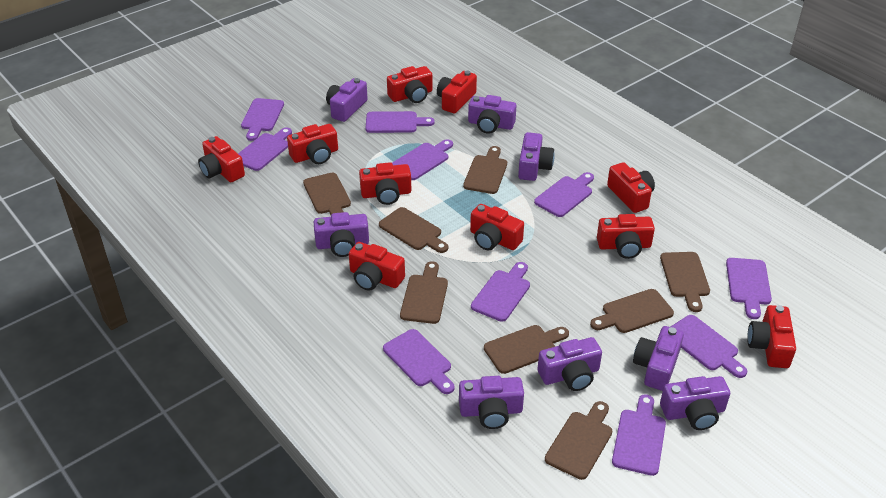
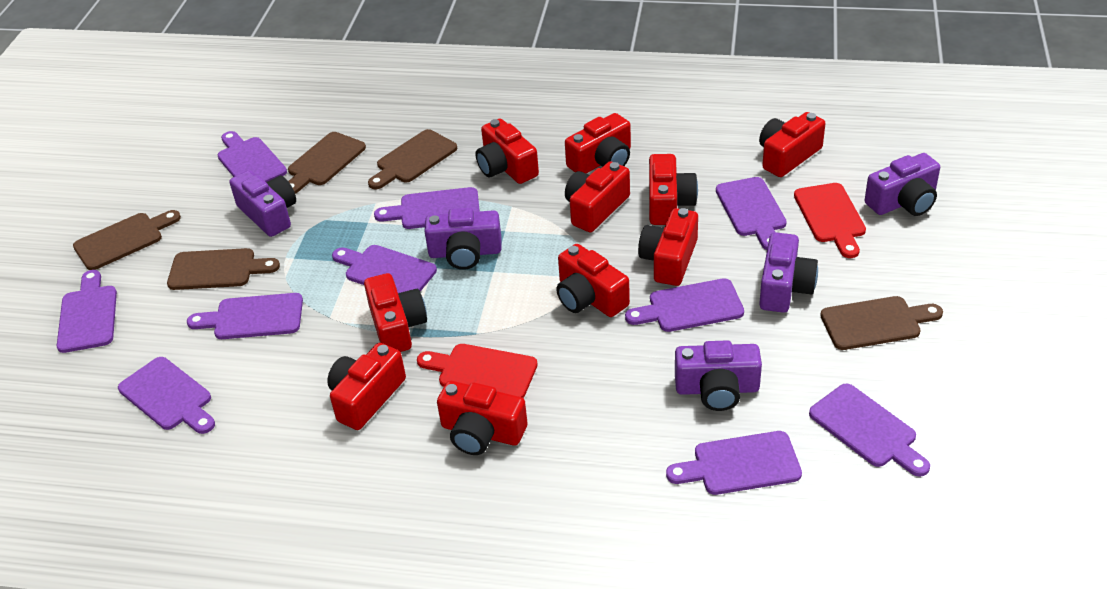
brown cutting board: 8 -> 5
purple camera: 8 -> 5
red cutting board: 0 -> 2

